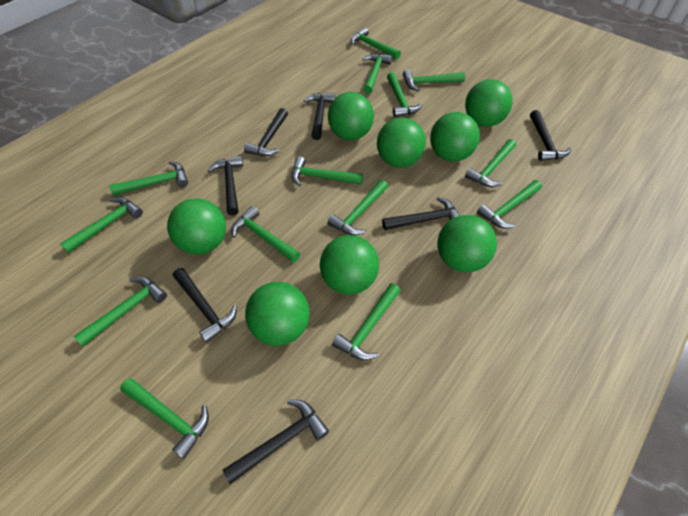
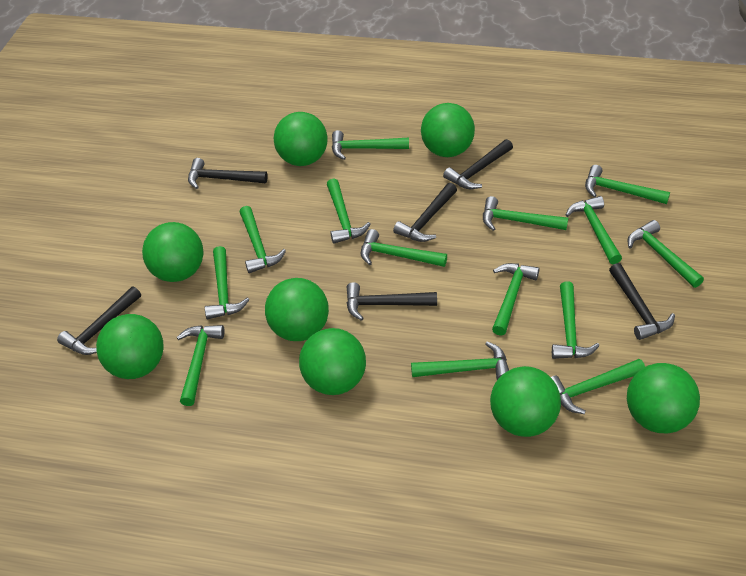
black hammer: 7 -> 6

